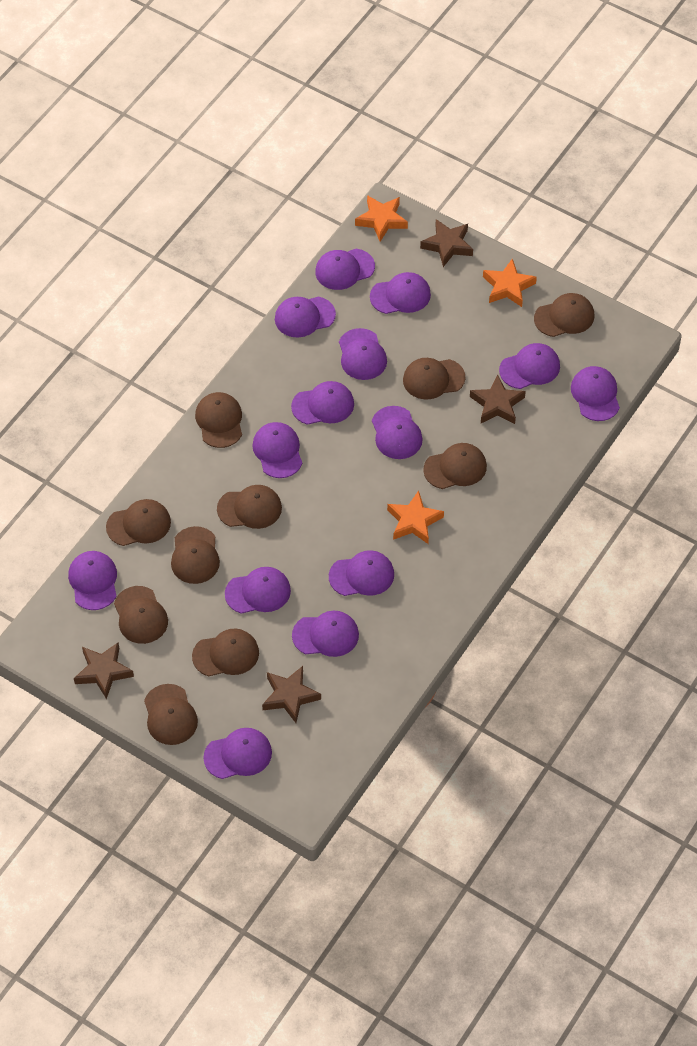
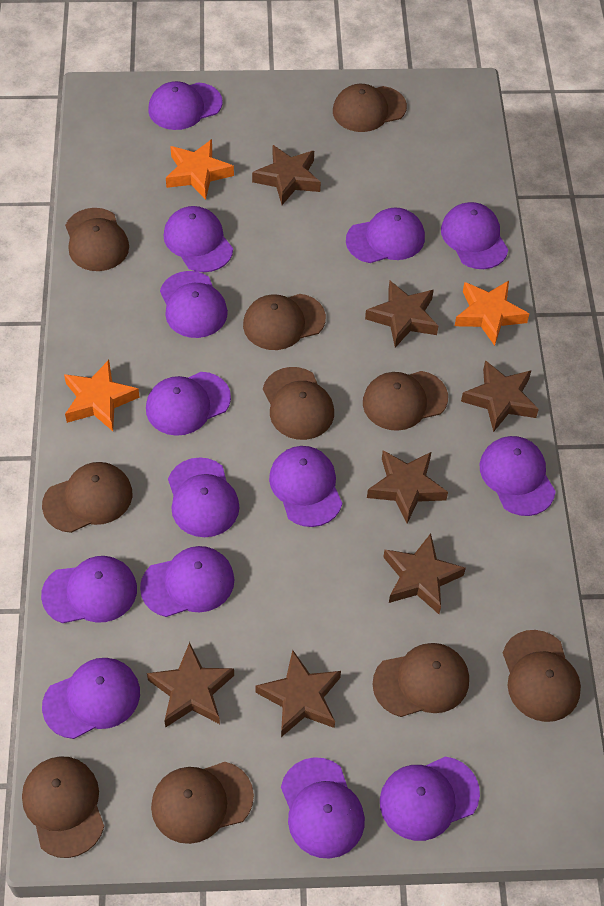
brown star: 4 -> 7

